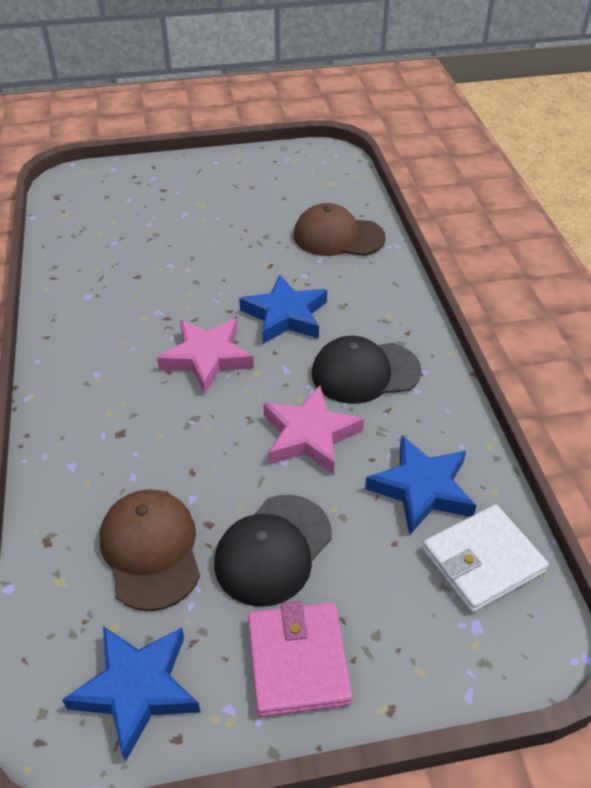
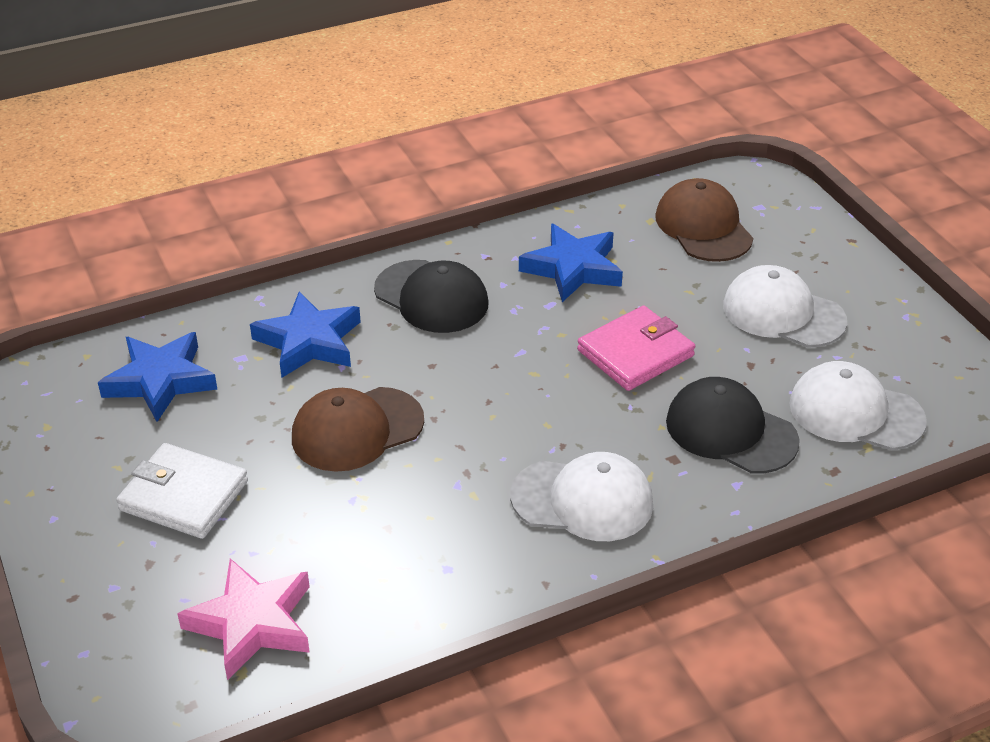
pink star: 2 -> 1
white cap: 0 -> 3

